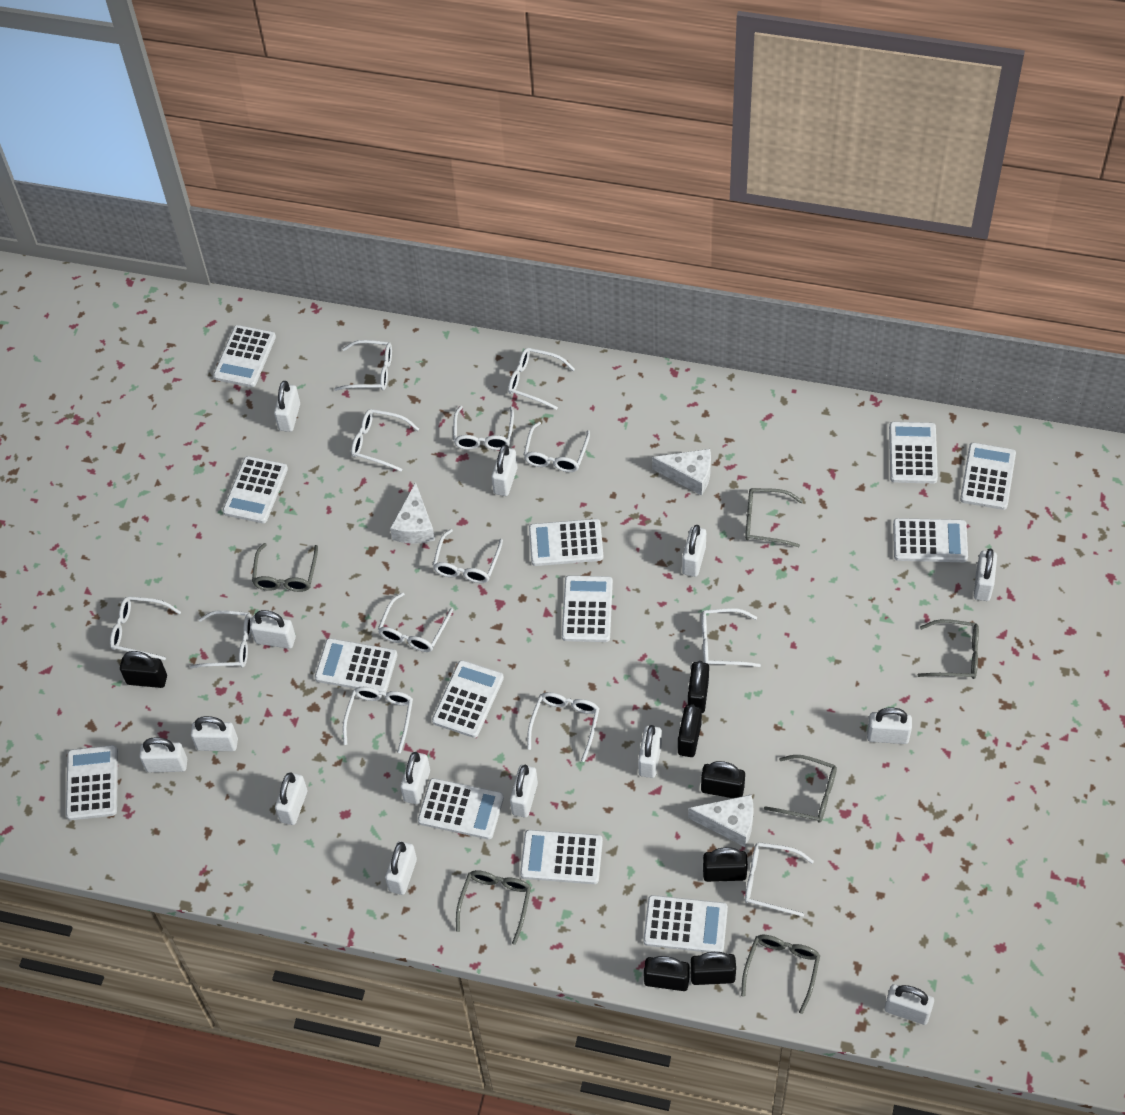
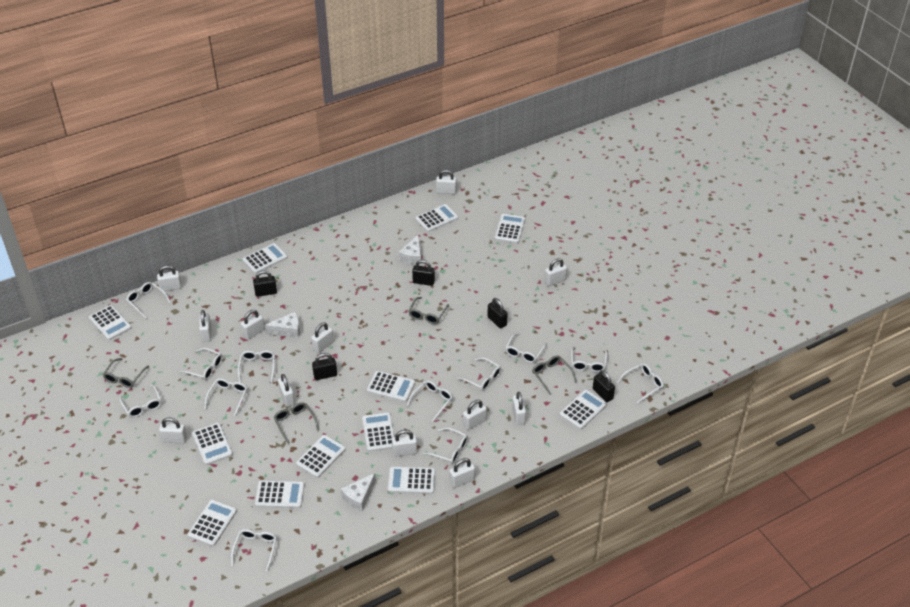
black padlock: 7 -> 5
grey glasses: 6 -> 4
white calculator: 13 -> 12
white glasses: 13 -> 12
white padlock: 14 -> 12

